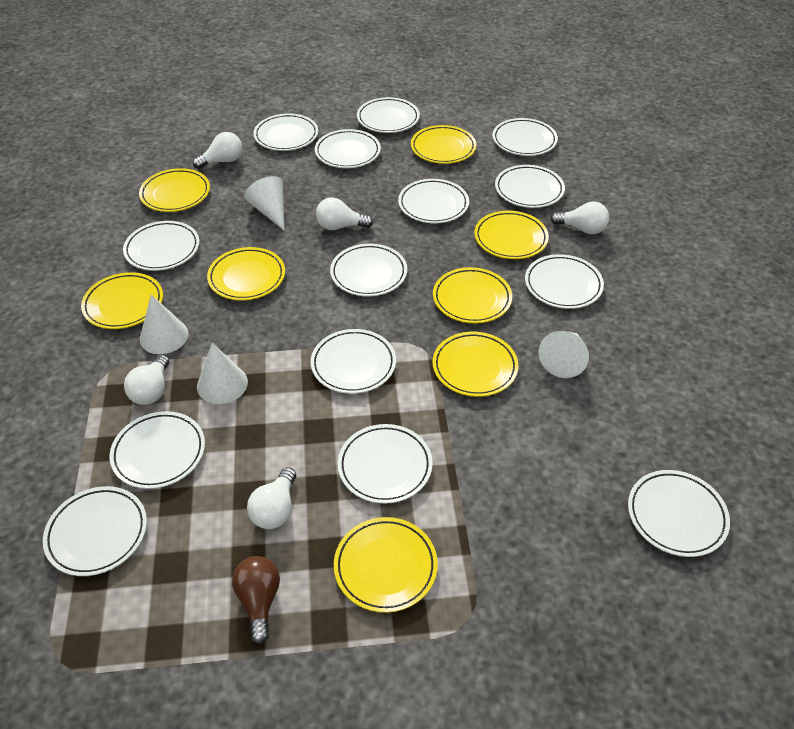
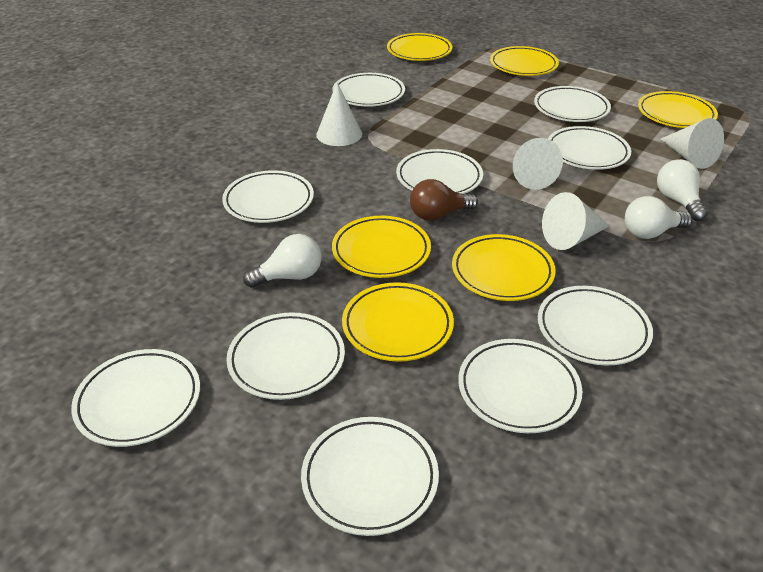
white light bulb: 5 -> 3
white plate: 14 -> 10
yellow plate: 8 -> 6

